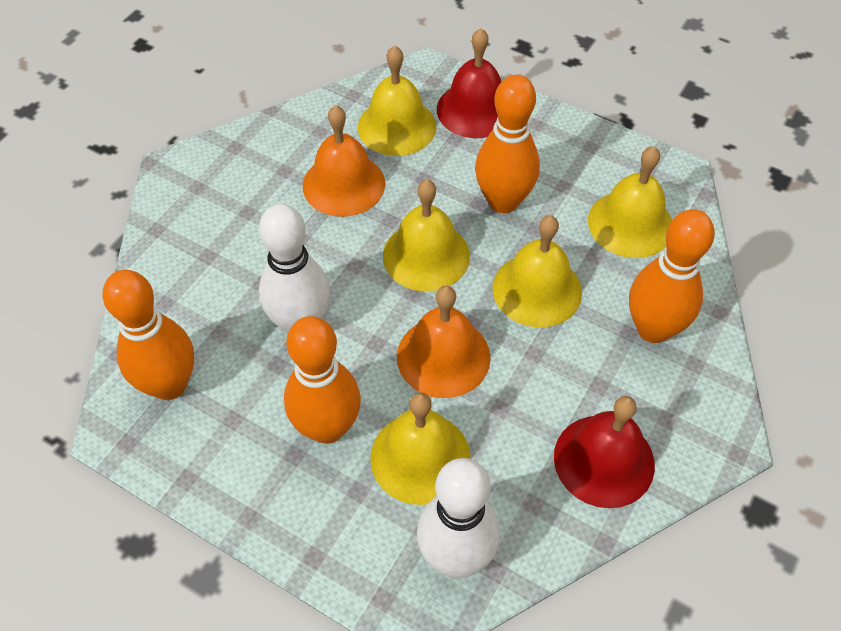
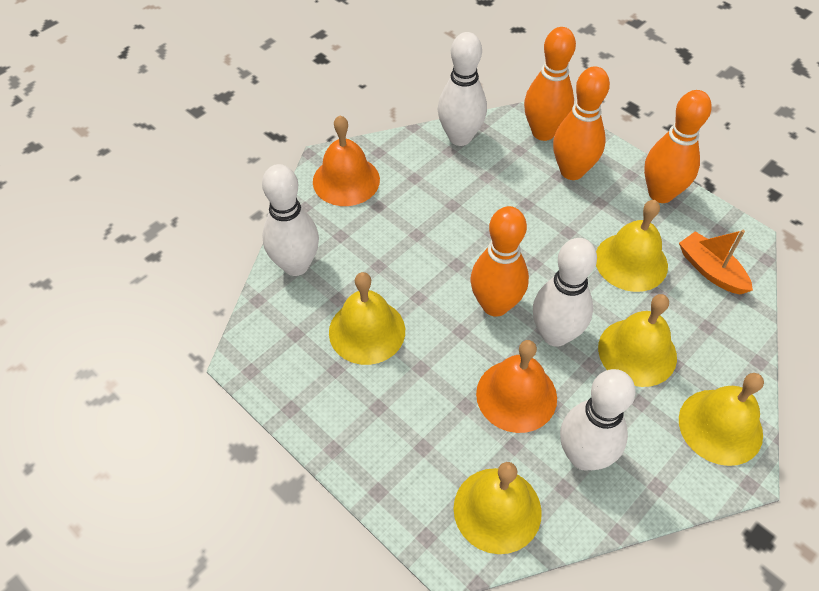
orange boat: 0 -> 1
red bell: 2 -> 0
white bowling pin: 2 -> 4

